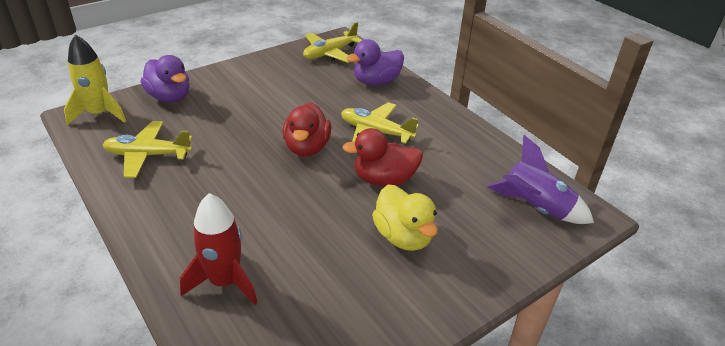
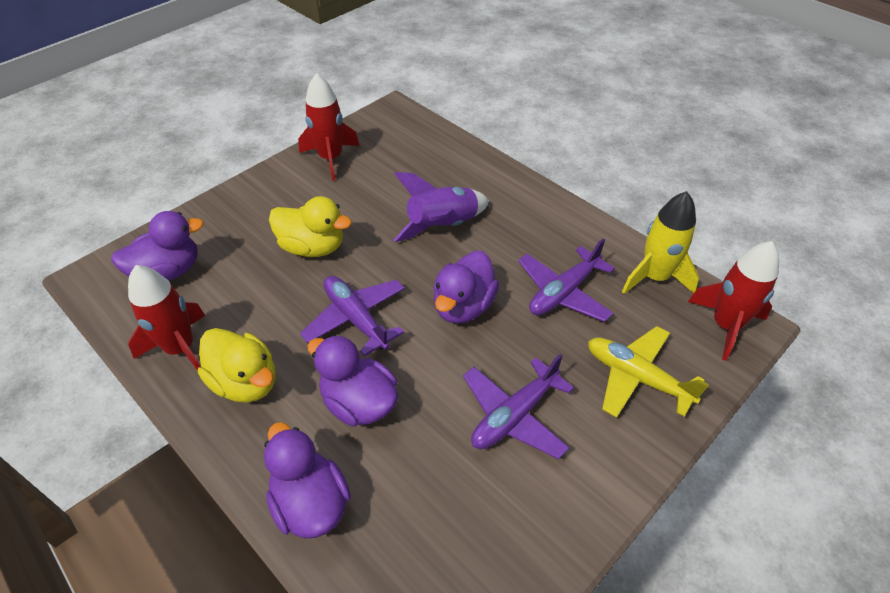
purple duck: 2 -> 4
purple plane: 0 -> 3
red duck: 2 -> 0
red rocket: 1 -> 3
yellow duck: 1 -> 2
yellow plane: 3 -> 1

